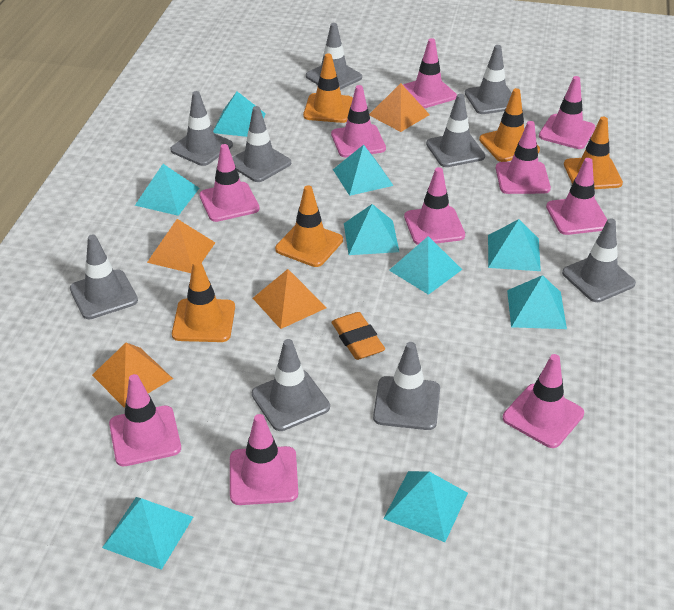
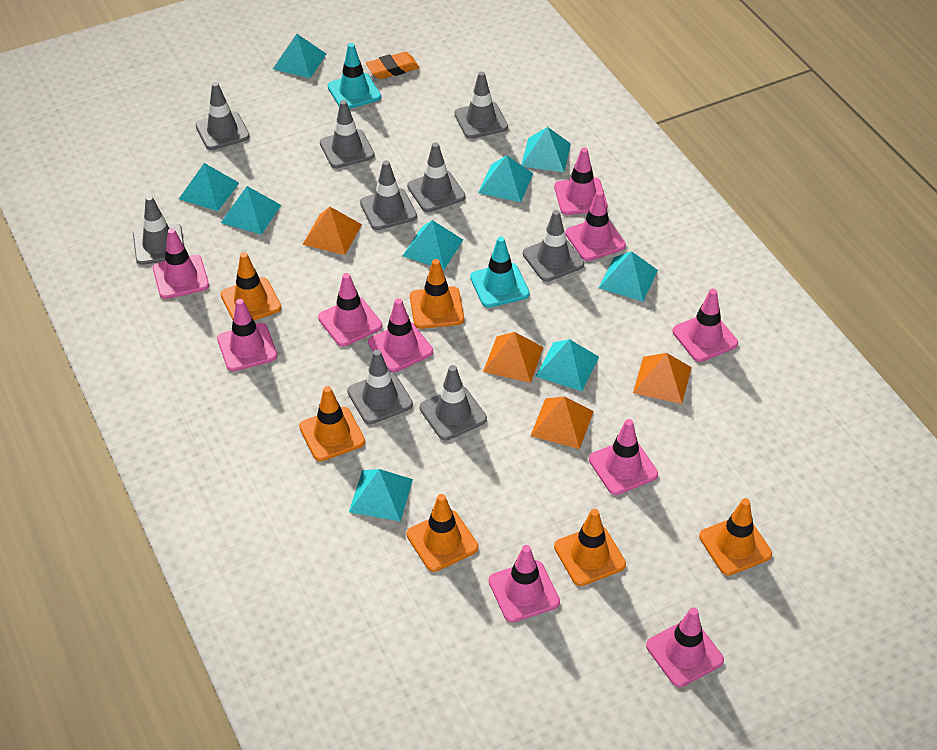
orange traffic cone: 5 -> 6
turquoise traffic cone: 0 -> 2

